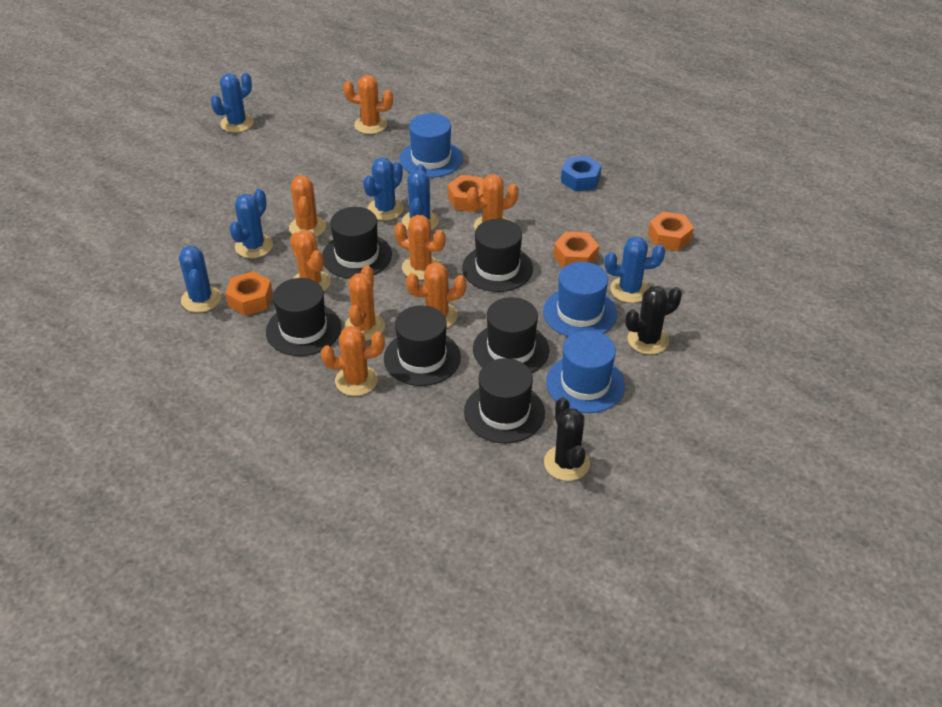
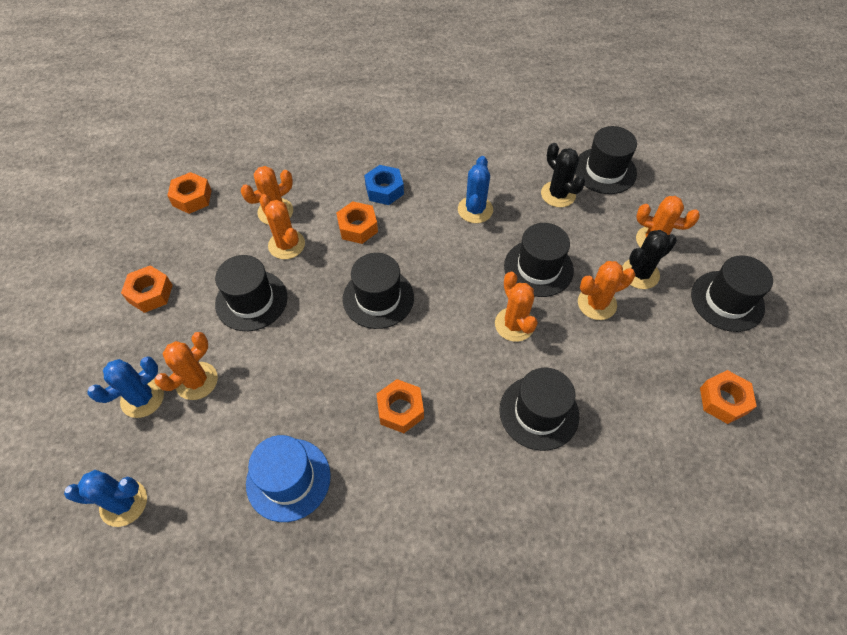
blue cactus: 6 -> 3
blue hat: 3 -> 1
orange cactus: 8 -> 6
orange nut: 4 -> 5

